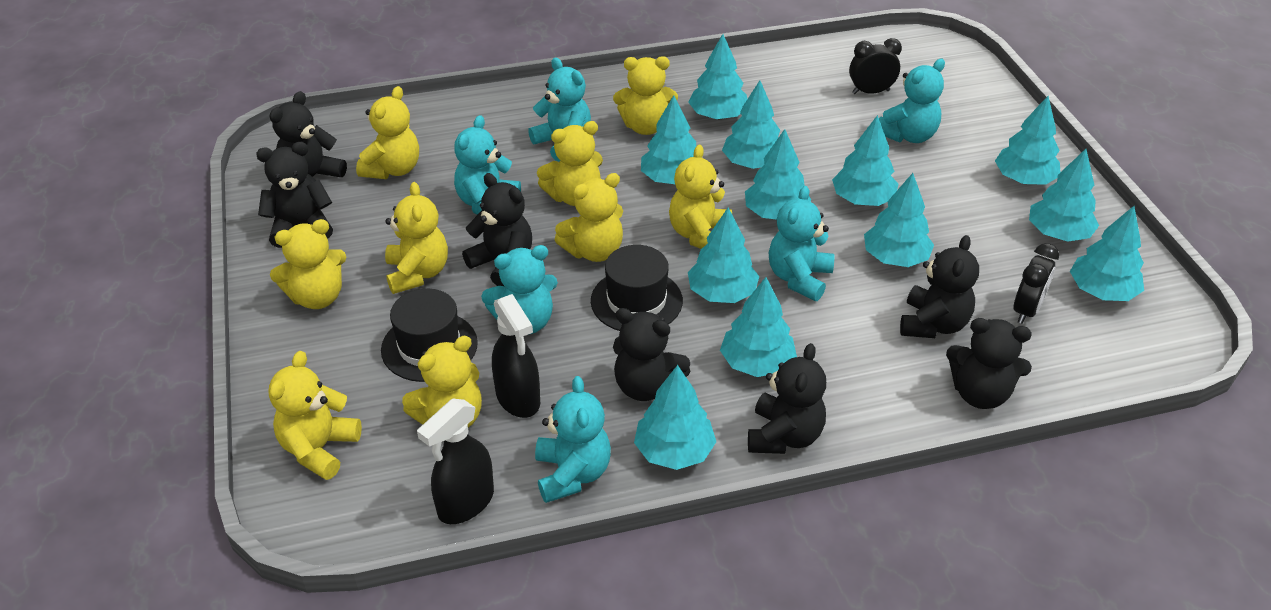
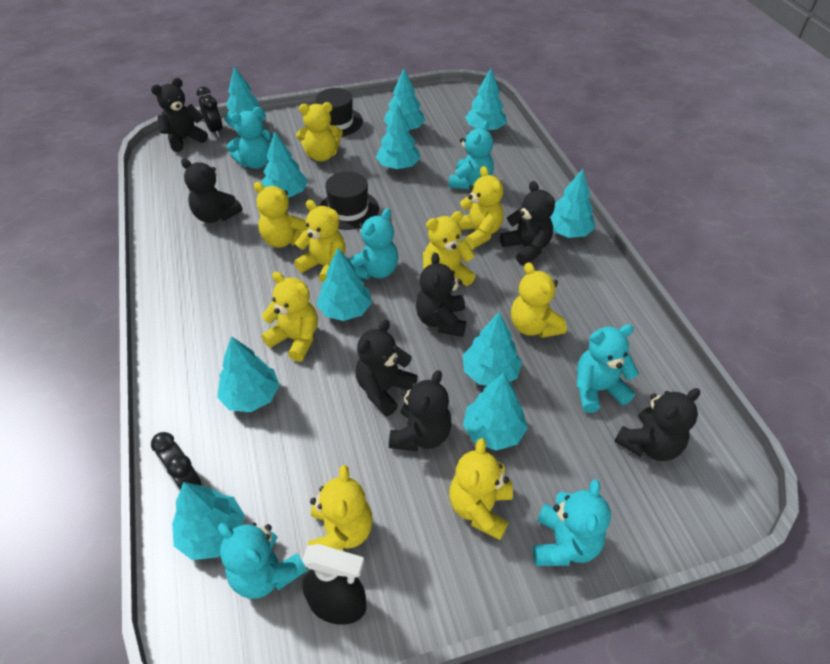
black spray bottle: 2 -> 1
turquoise tree: 12 -> 11

